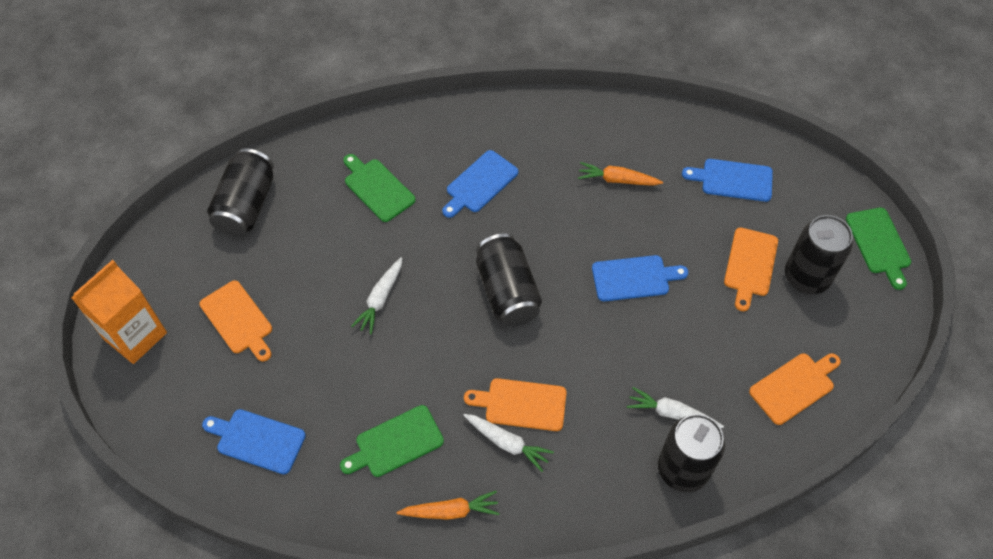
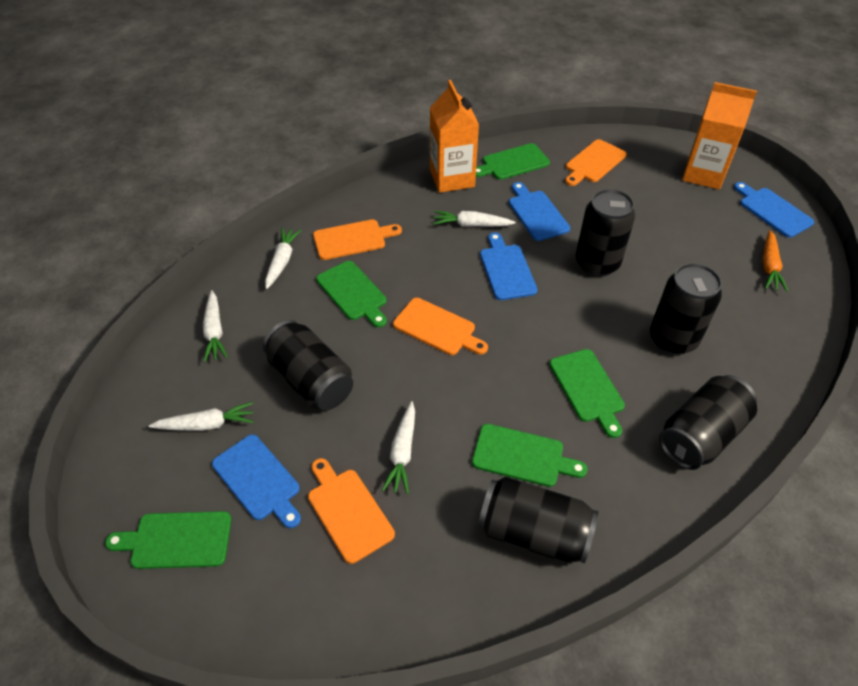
black can: 4 -> 5
green cutting board: 3 -> 5
orange carrot: 2 -> 1
orange carton: 1 -> 2
white carrot: 3 -> 5

